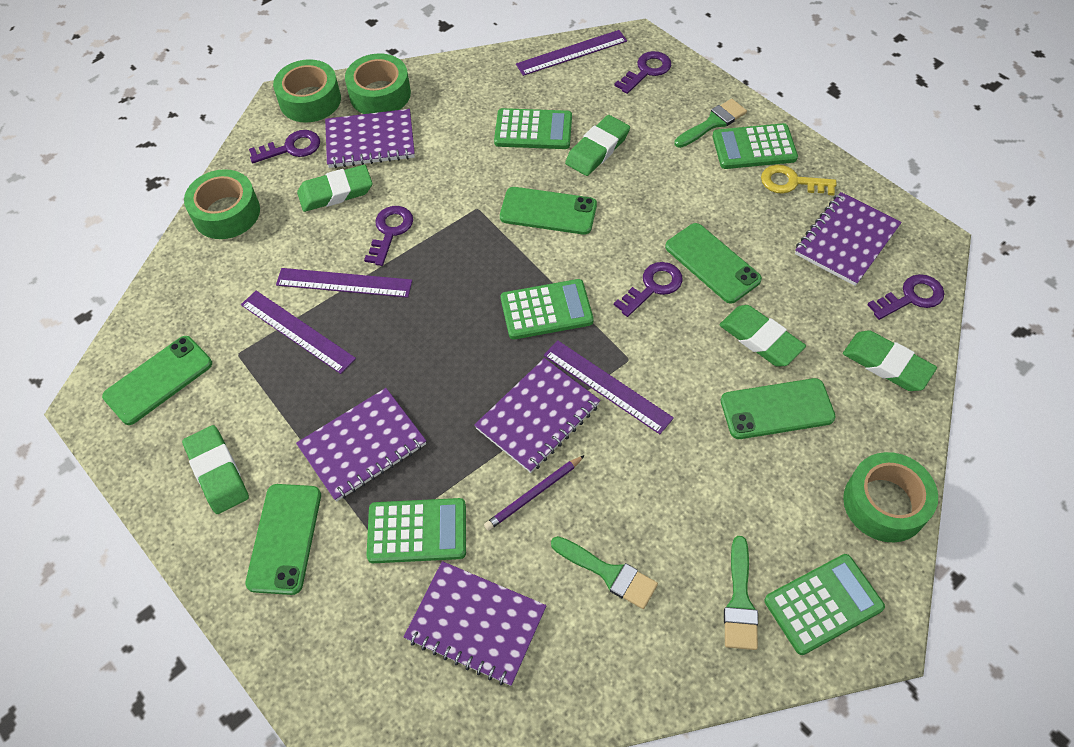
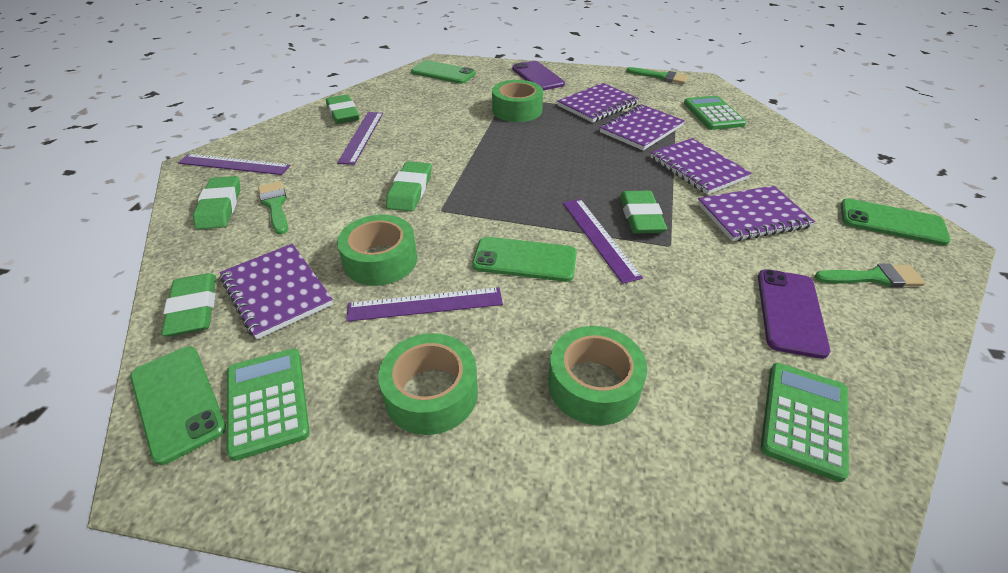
green calculator: 5 -> 3
green phone: 5 -> 4
purple key: 5 -> 0
purple pencil: 1 -> 0
purple phone: 0 -> 2
yellow key: 1 -> 0

